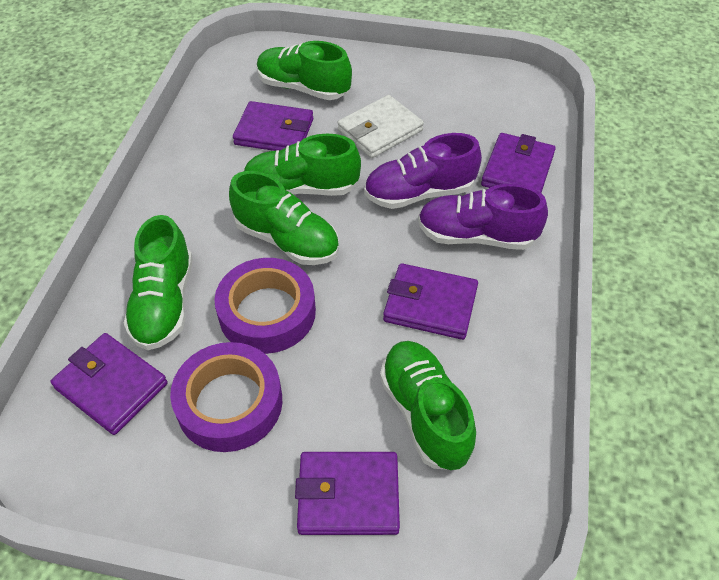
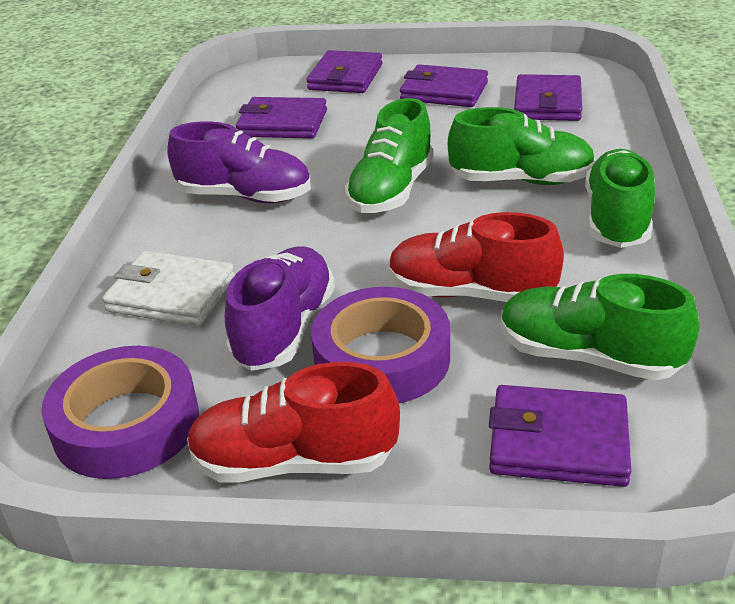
green shoe: 5 -> 4
red shoe: 0 -> 2

